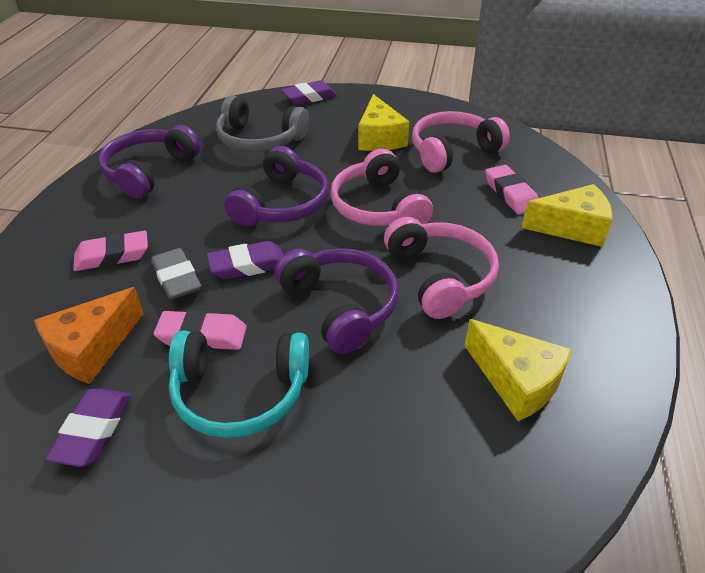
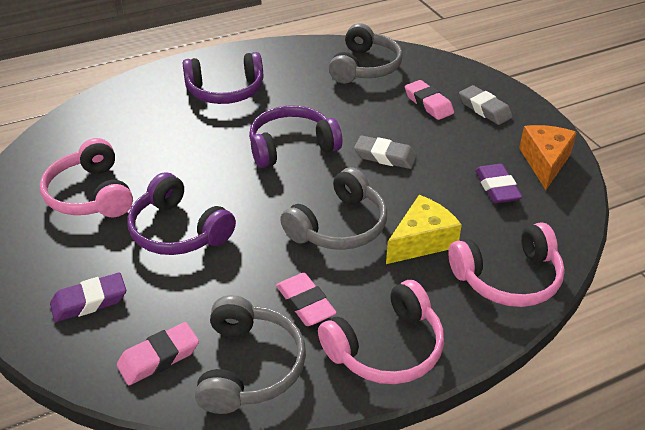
grey eraser: 1 -> 2
grey headphones: 1 -> 3
purple eraser: 3 -> 2
turquoise headphones: 1 -> 0
yellow cheese: 3 -> 1

